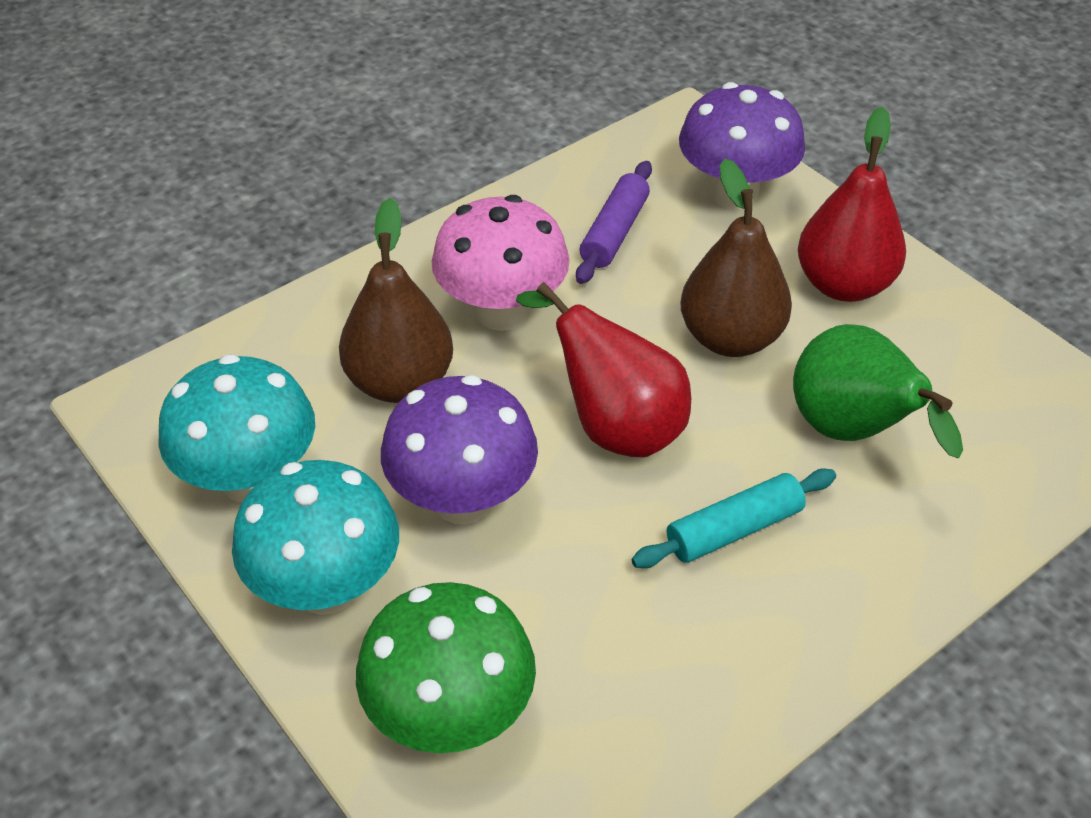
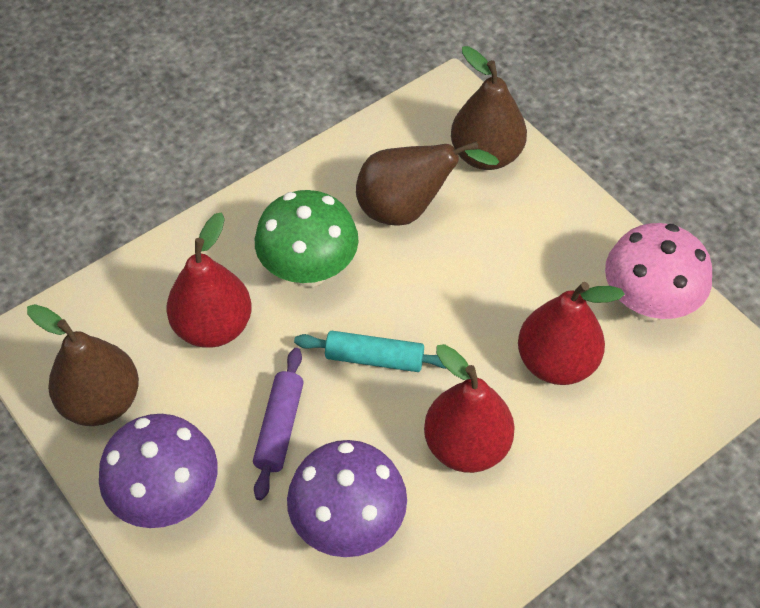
brown pear: 2 -> 3
green pear: 1 -> 0
red pear: 2 -> 3
turquoise mushroom: 2 -> 0

